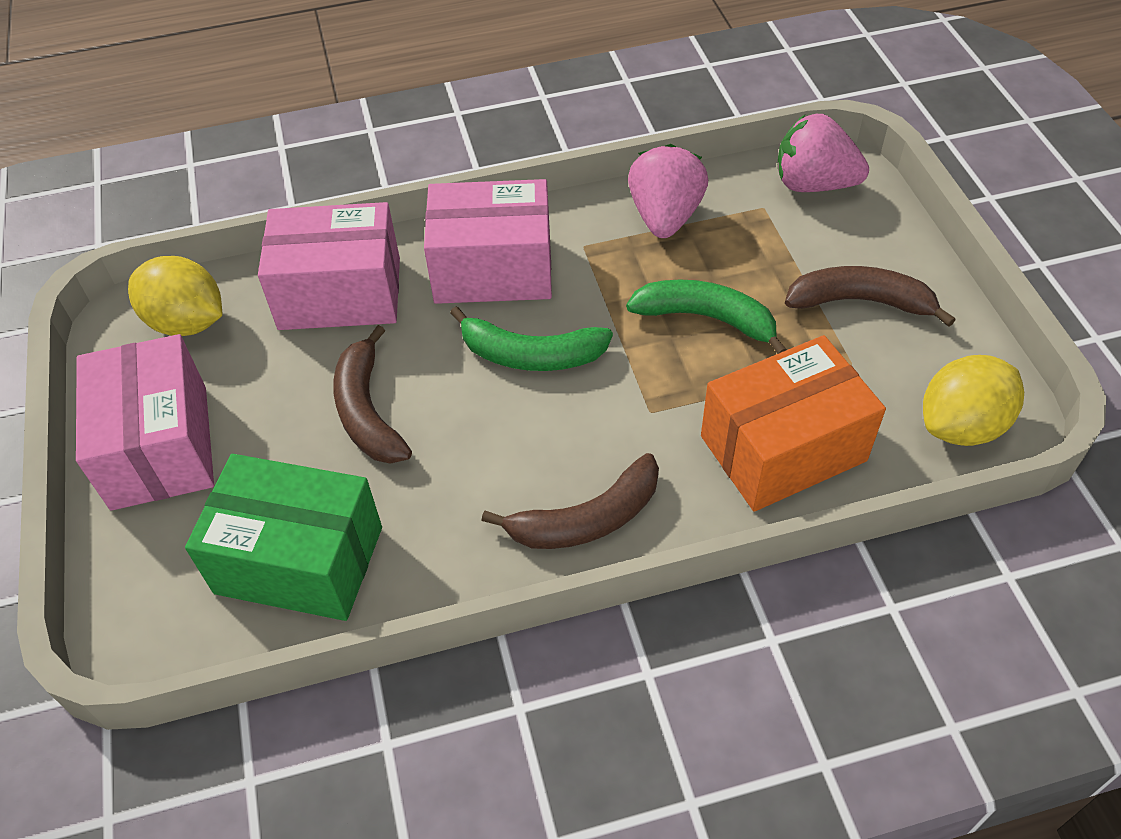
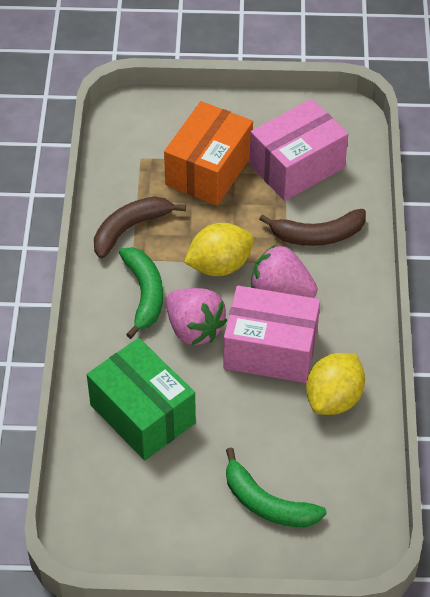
brown banana: 3 -> 2
pink box: 3 -> 2

